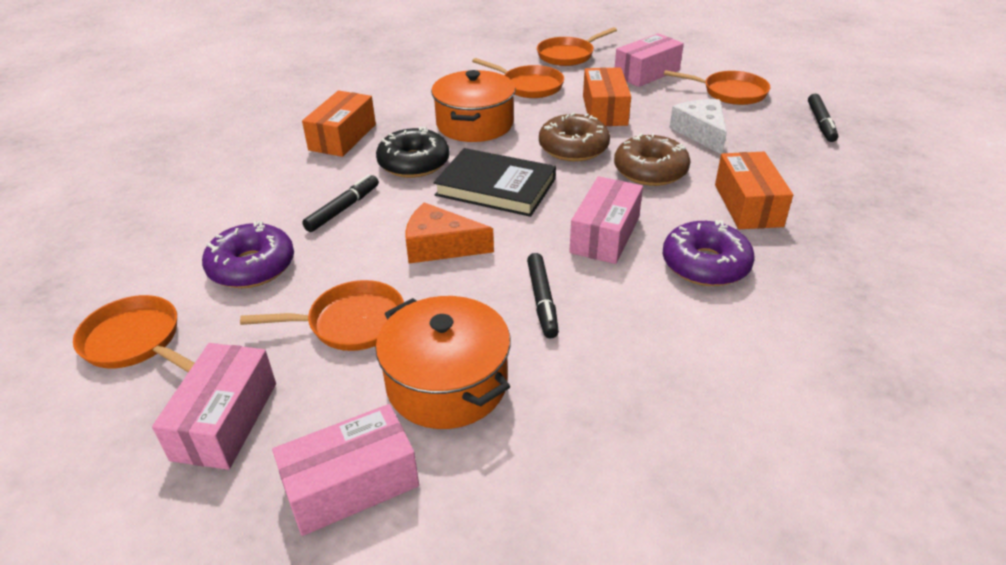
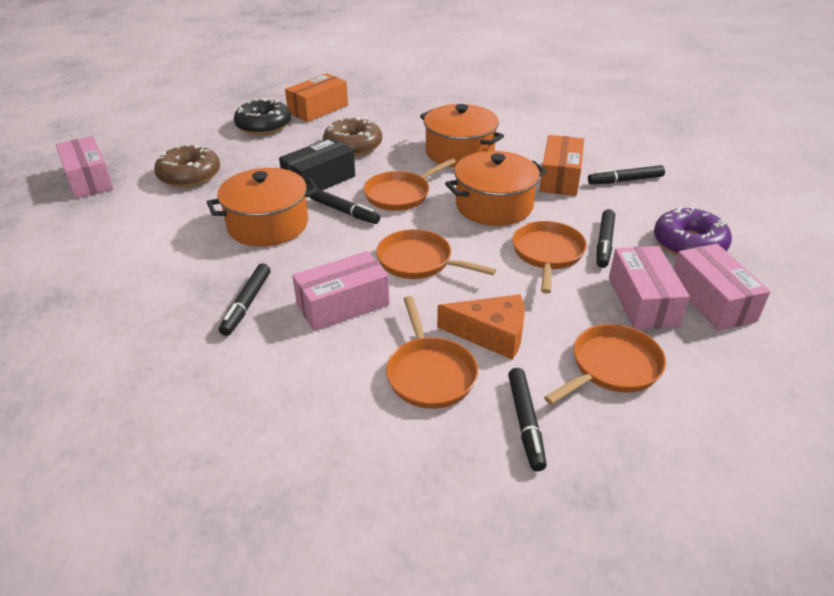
black book: 1 -> 0
black box: 0 -> 1
black marker: 3 -> 5
orange box: 3 -> 2
orange pot: 2 -> 3
purple donut: 2 -> 1
white cheese: 1 -> 0

